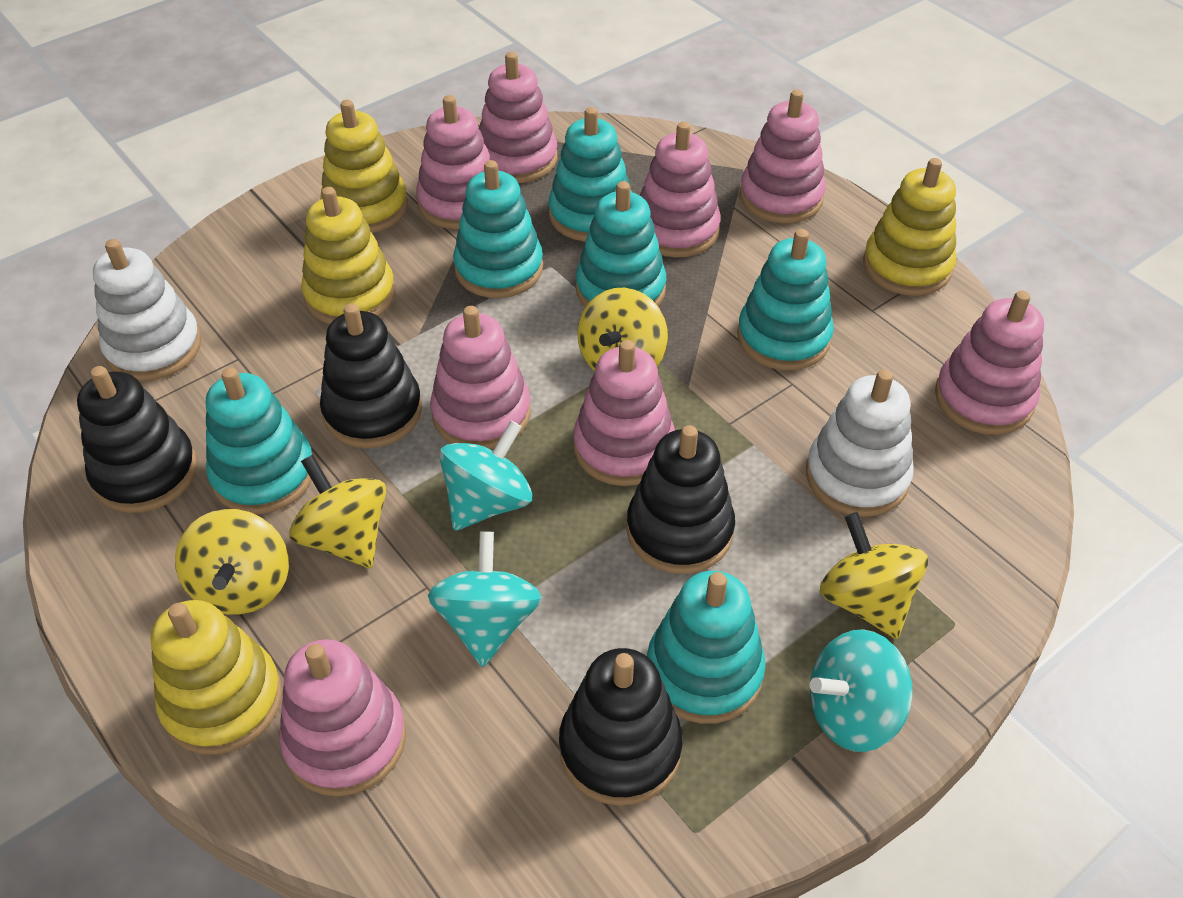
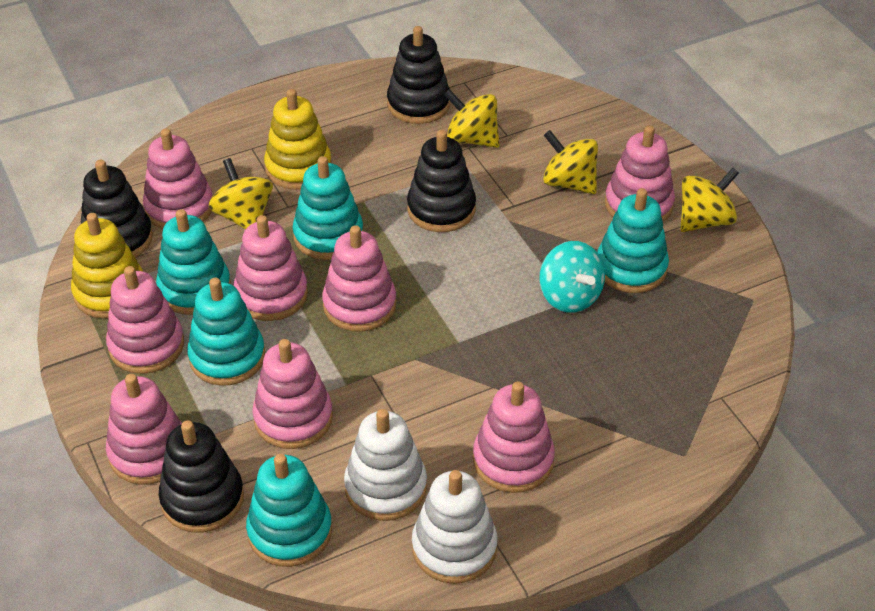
turquoise spinning top: 3 -> 1
turquoise stacking toy: 6 -> 5
yellow stacking toy: 4 -> 2

